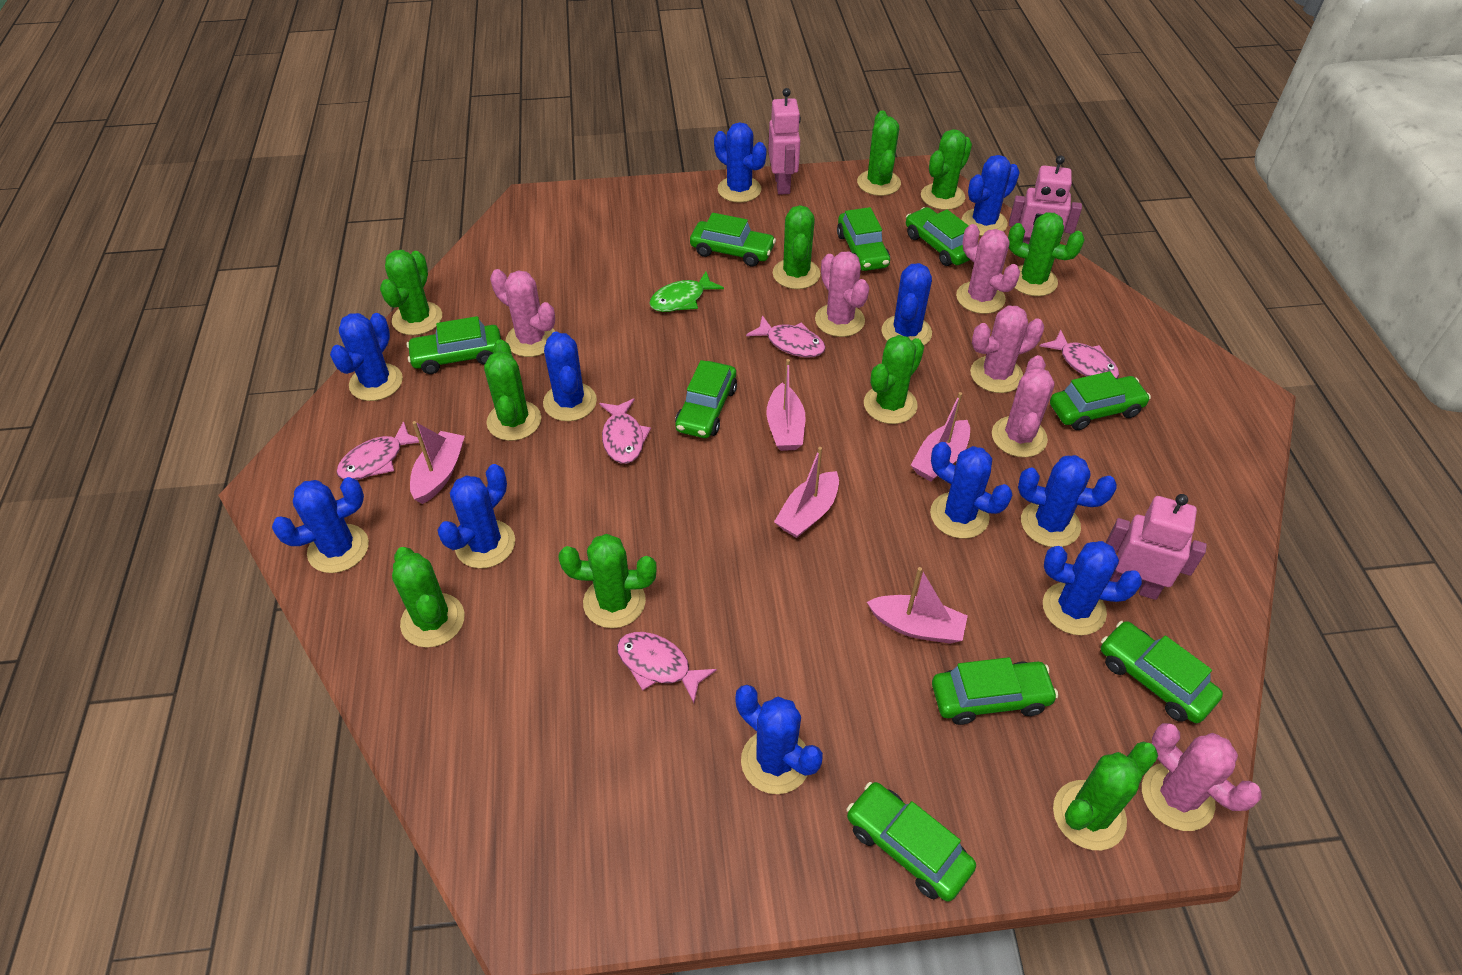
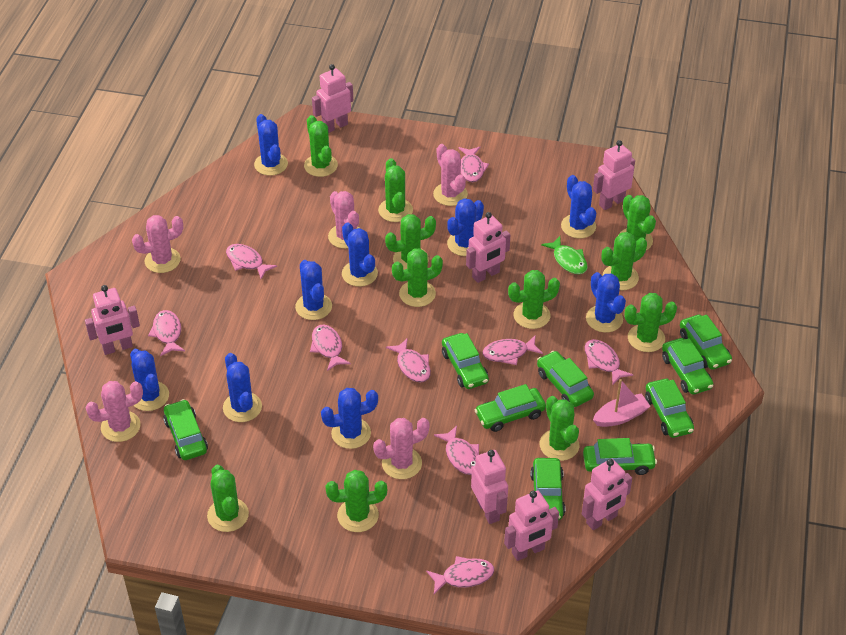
blue cactus: 11 -> 9
green cactus: 10 -> 11
pink boat: 5 -> 1
pink cactus: 6 -> 5
pink fish: 5 -> 9
pink robot: 3 -> 7

